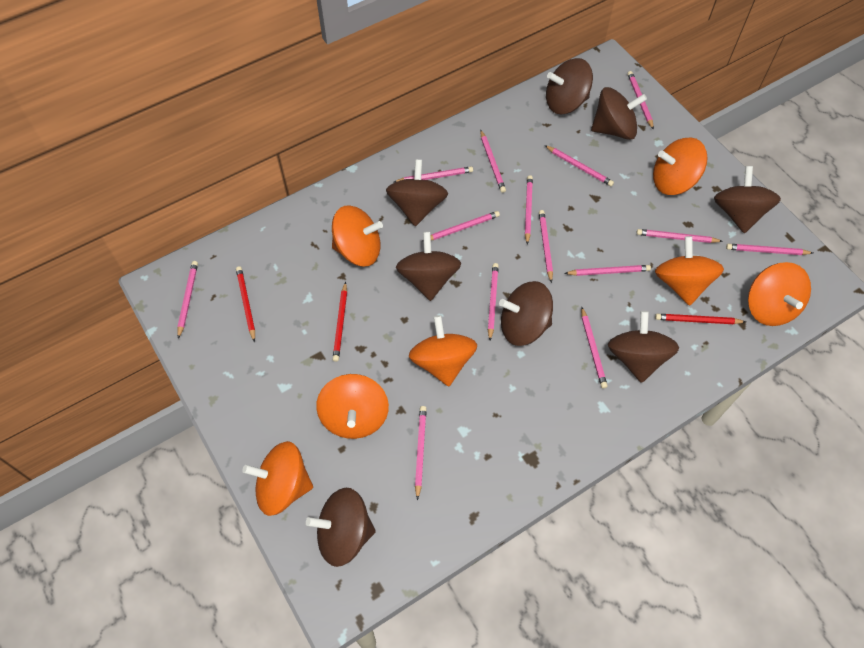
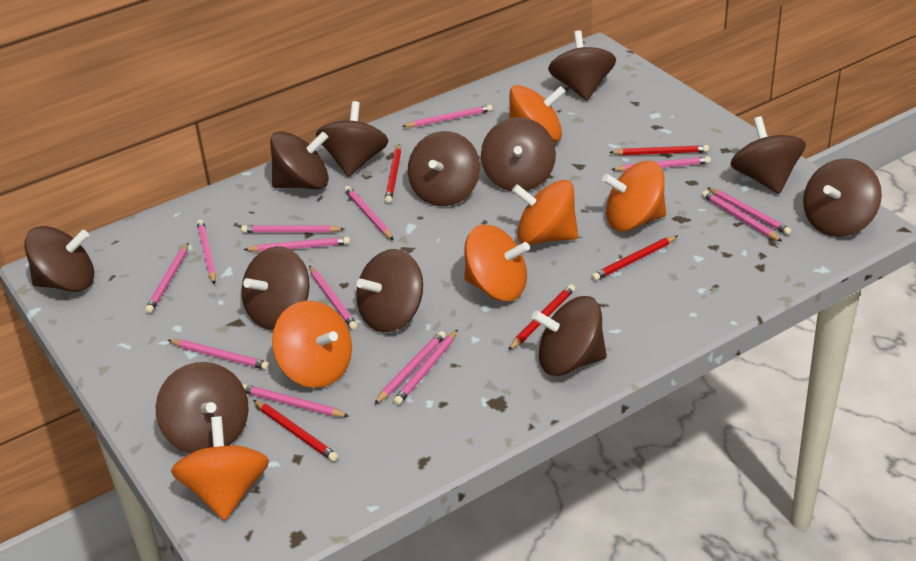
brown spinning top: 8 -> 12
orange spinning top: 7 -> 6
red pencil: 3 -> 5

